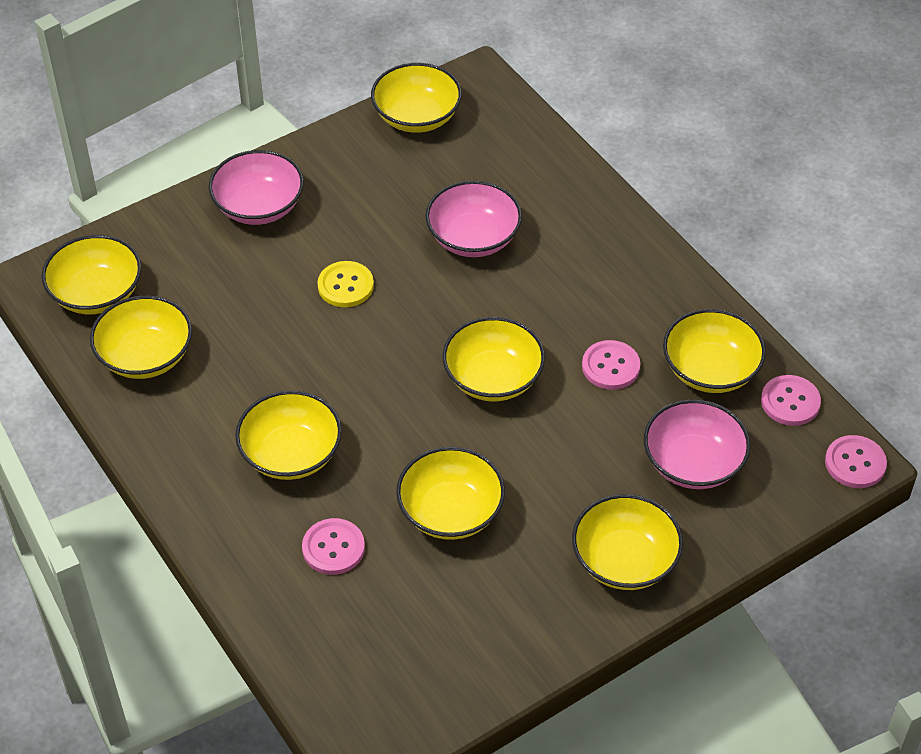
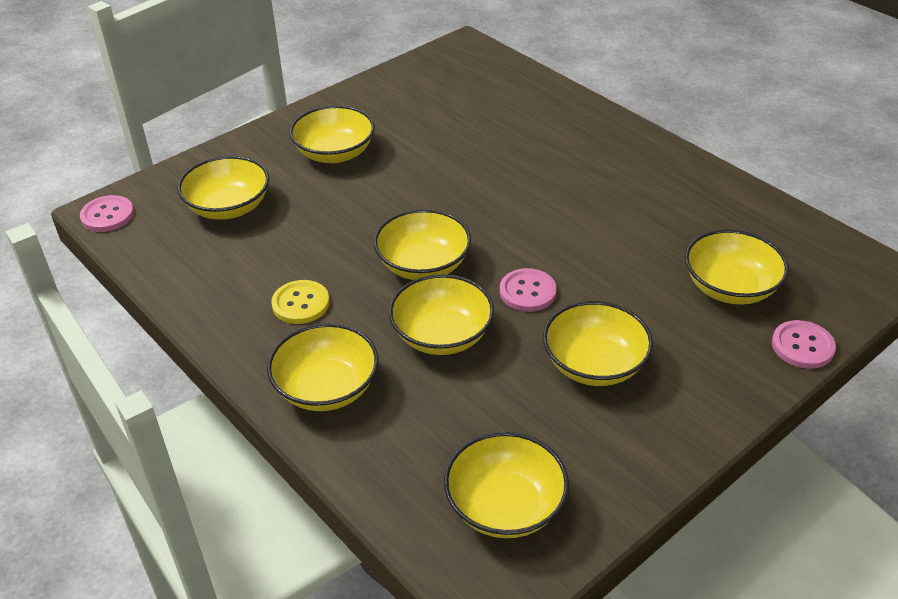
pink bowl: 3 -> 0
pink button: 4 -> 3

